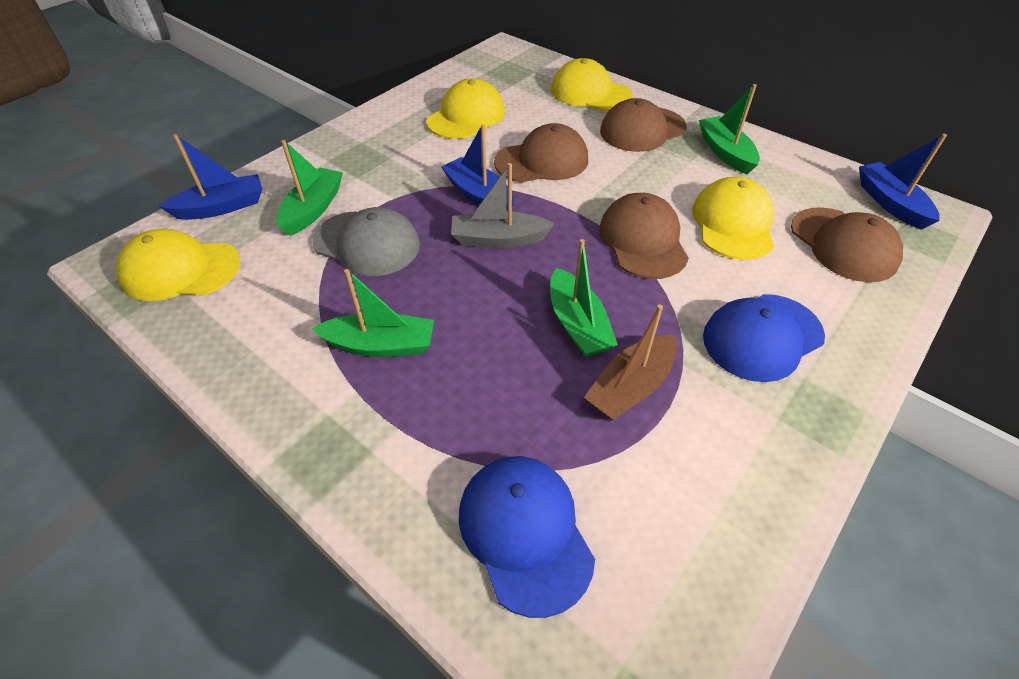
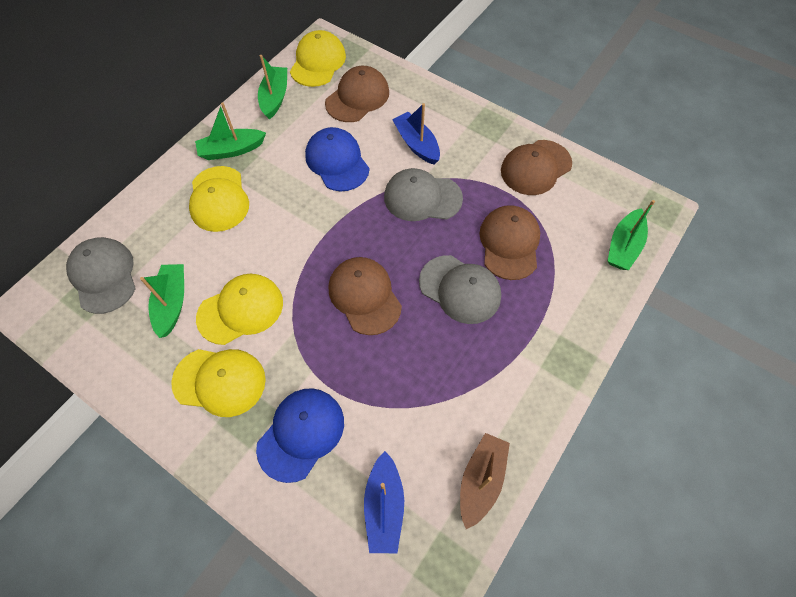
blue boat: 3 -> 2
grey boat: 1 -> 0
grey cap: 1 -> 3

